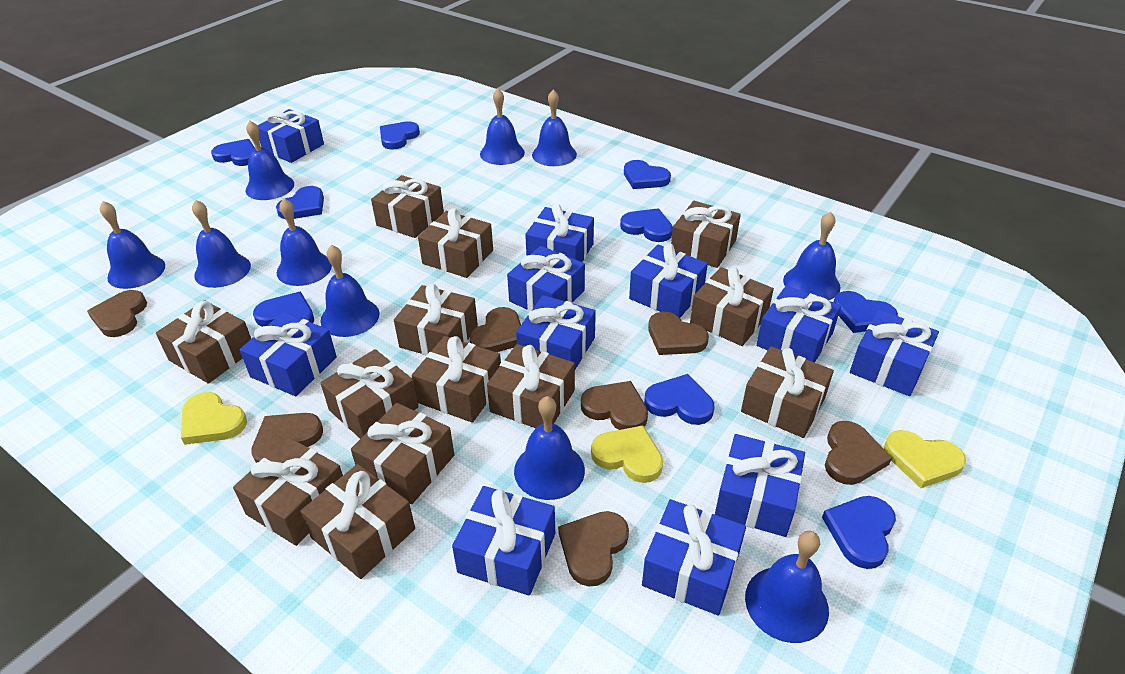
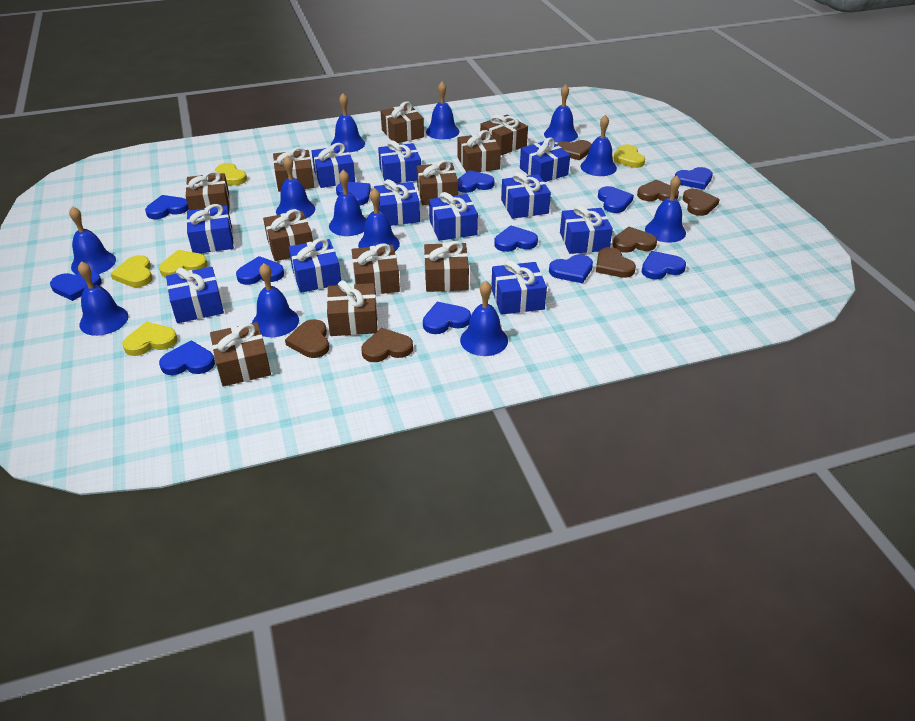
blue bell: 10 -> 12
blue heart: 9 -> 12
brown gift: 13 -> 11
yellow heart: 3 -> 5

